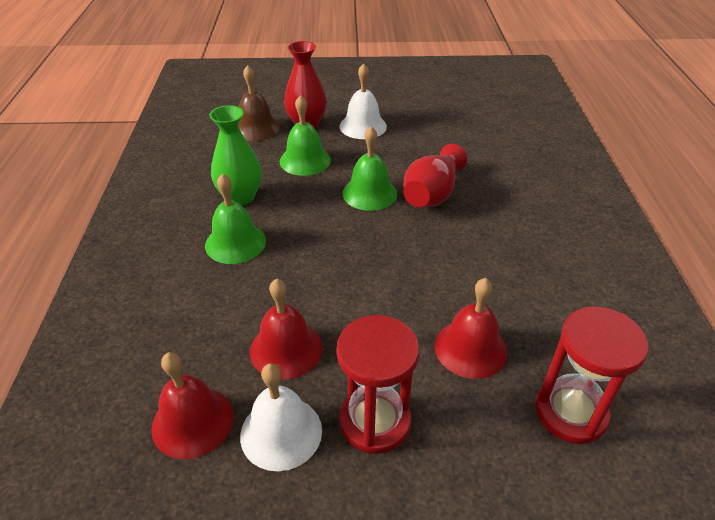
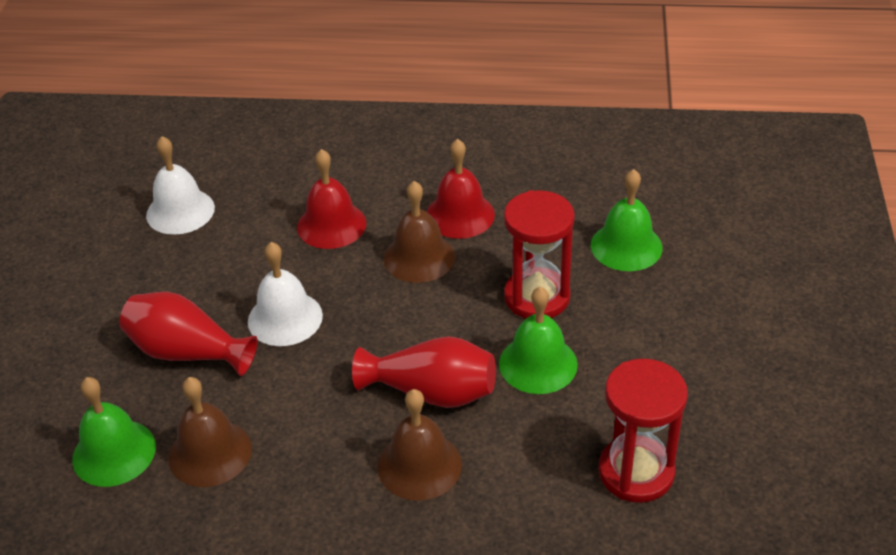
brown bell: 1 -> 3
green vase: 1 -> 0
red bell: 3 -> 2

